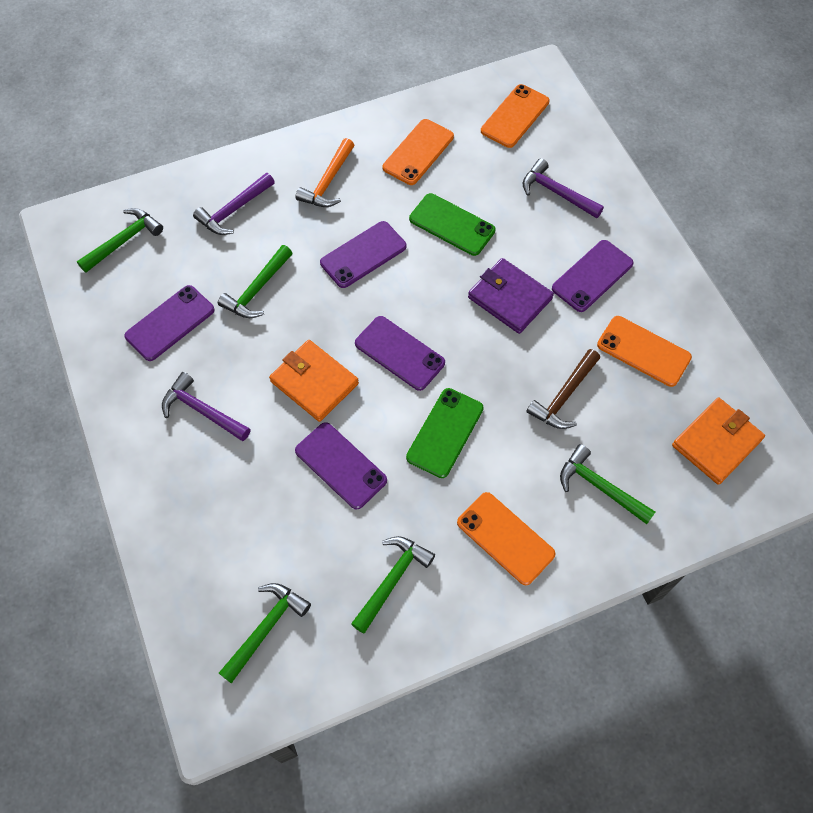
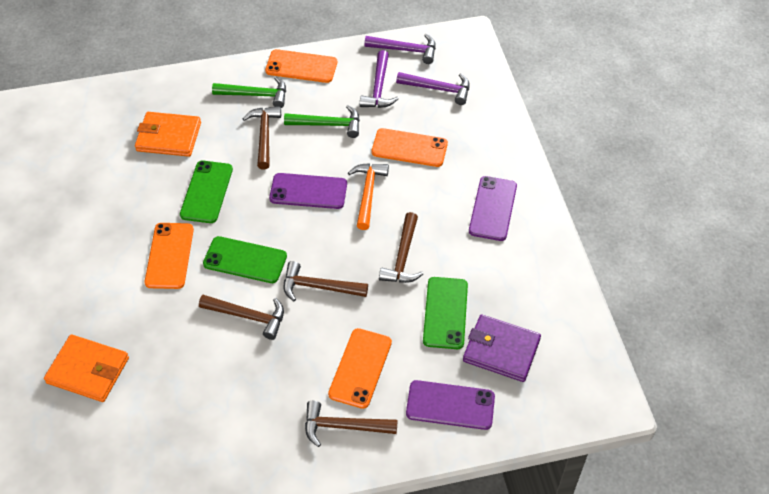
brown hammer: 1 -> 5
green hammer: 5 -> 2
green phone: 2 -> 3
purple phone: 5 -> 3

